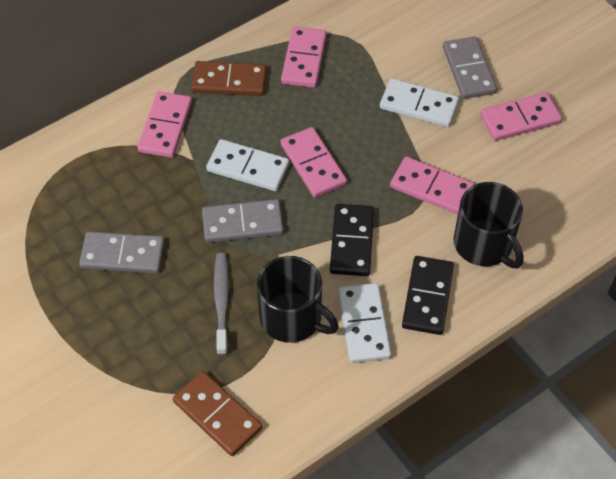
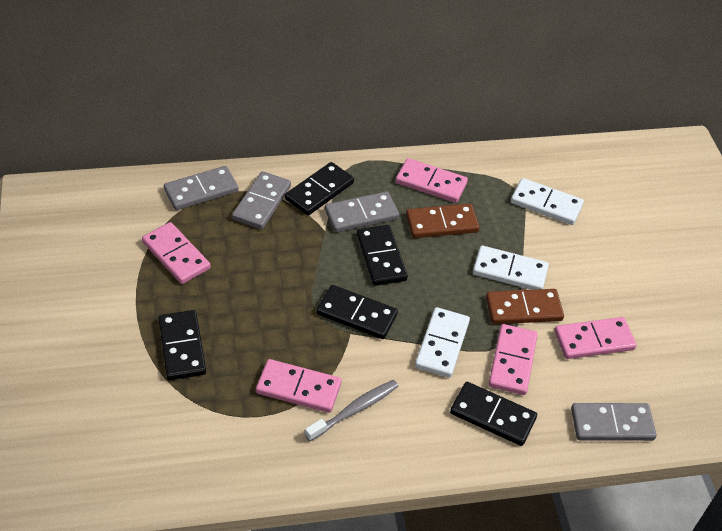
black domino: 2 -> 5
black mug: 2 -> 0
grey domino: 3 -> 4

